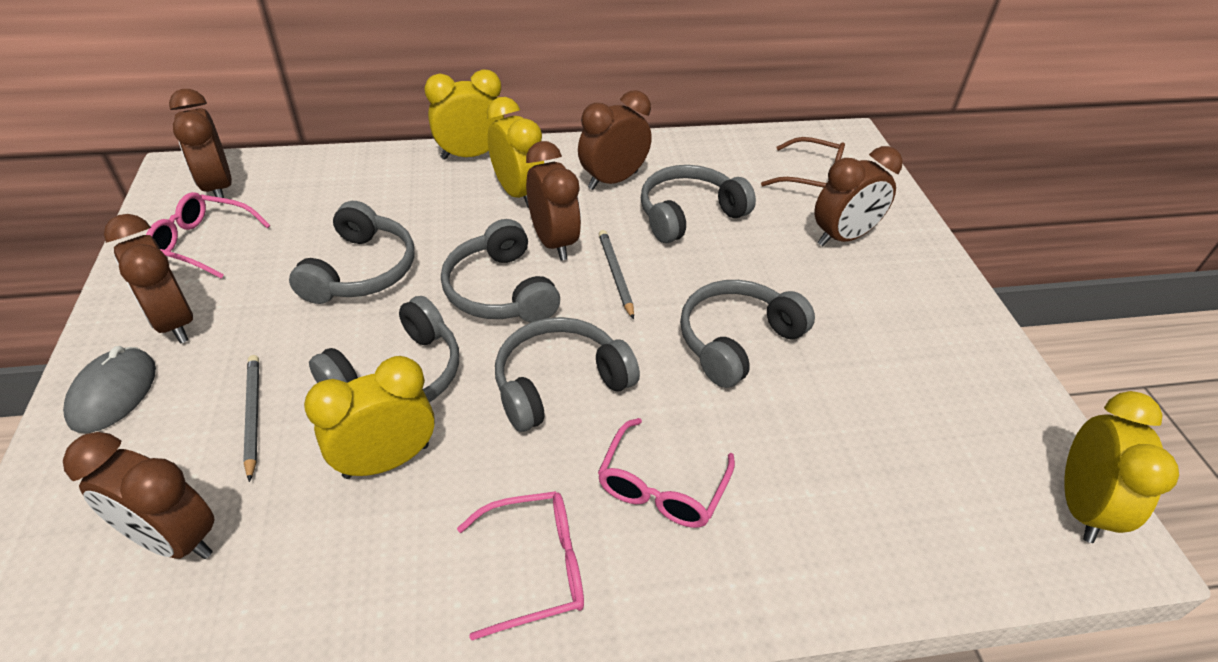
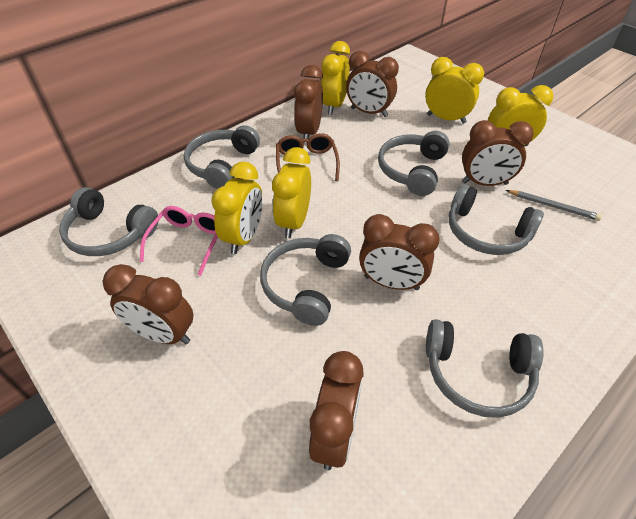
grey mouse: 1 -> 0
grey pencil: 2 -> 1
pink glasses: 3 -> 1
yellow clock: 4 -> 5

